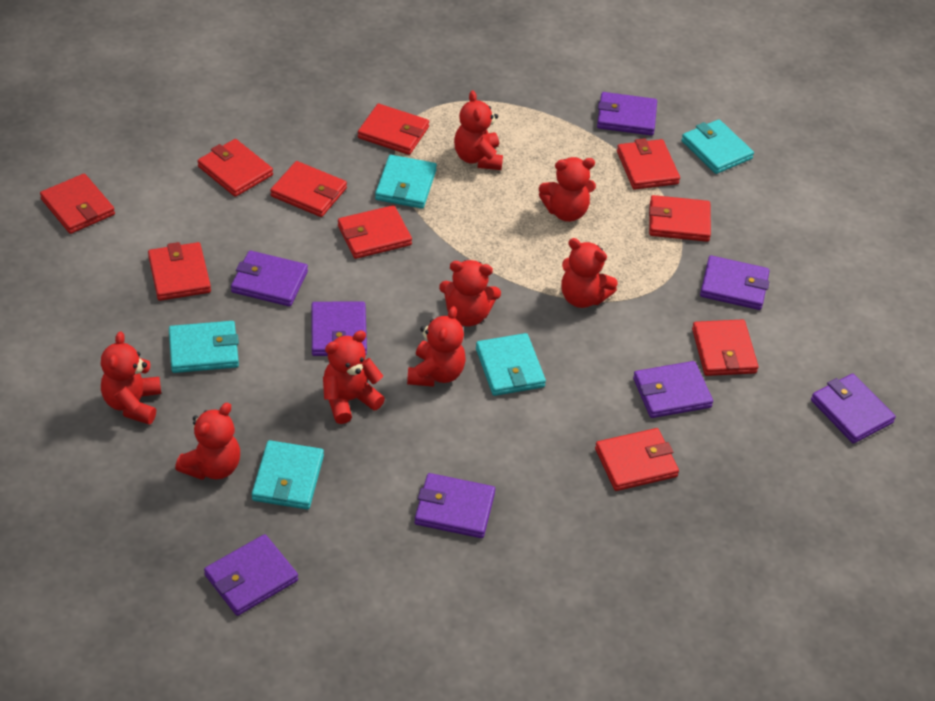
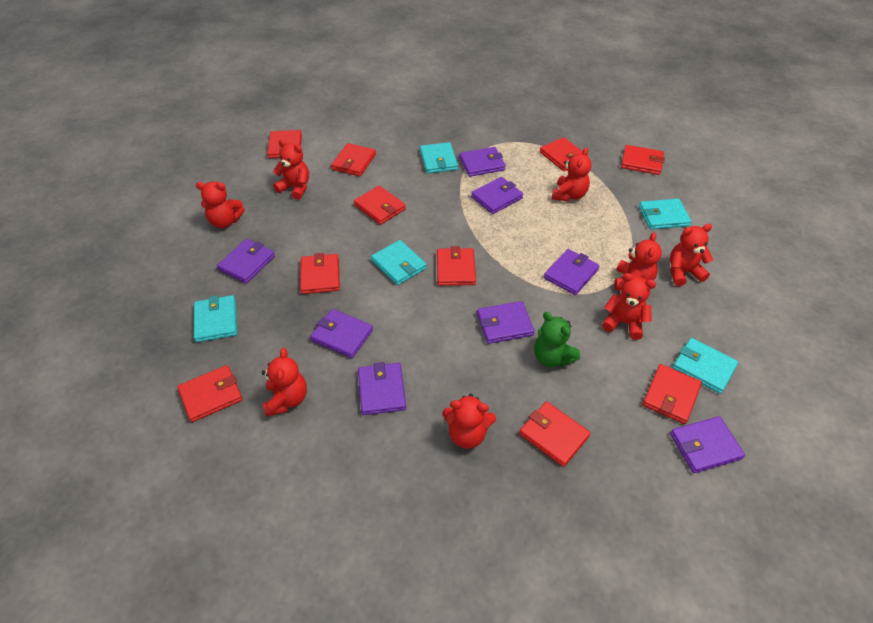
green teddy bear: 0 -> 1

